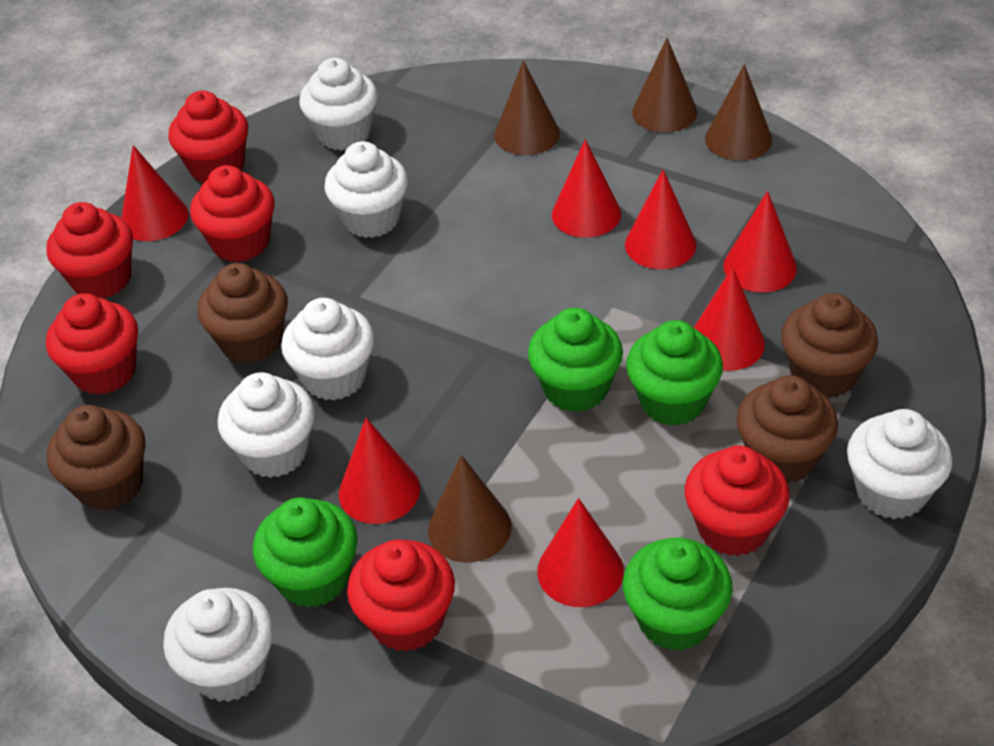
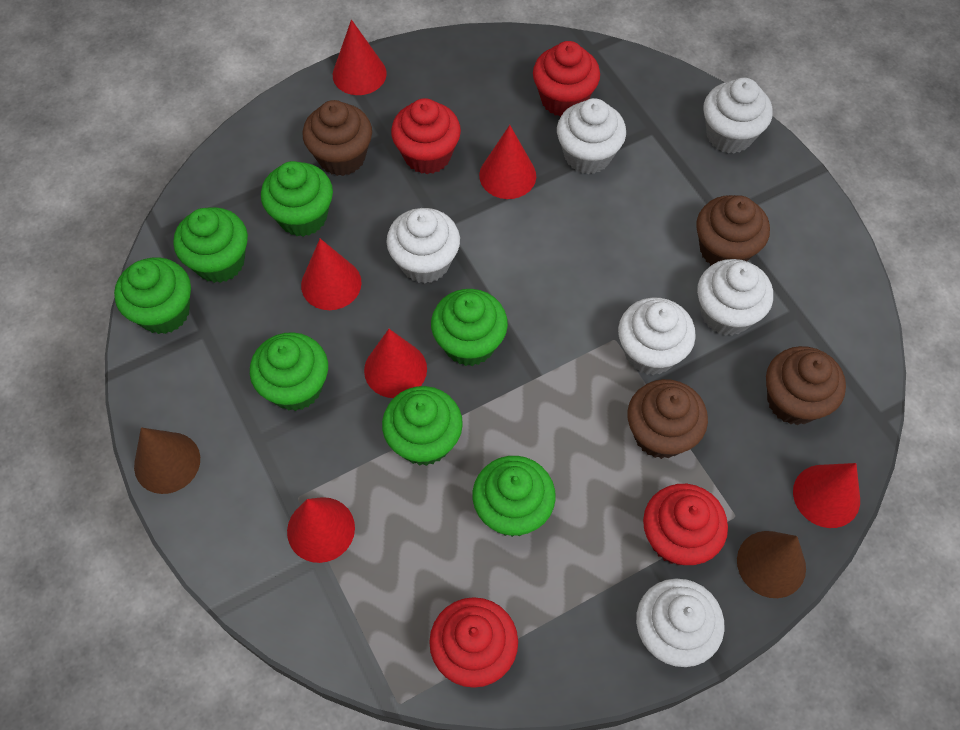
brown cone: 4 -> 2
green cupcake: 4 -> 7
red cone: 7 -> 6
red cupcake: 6 -> 4

